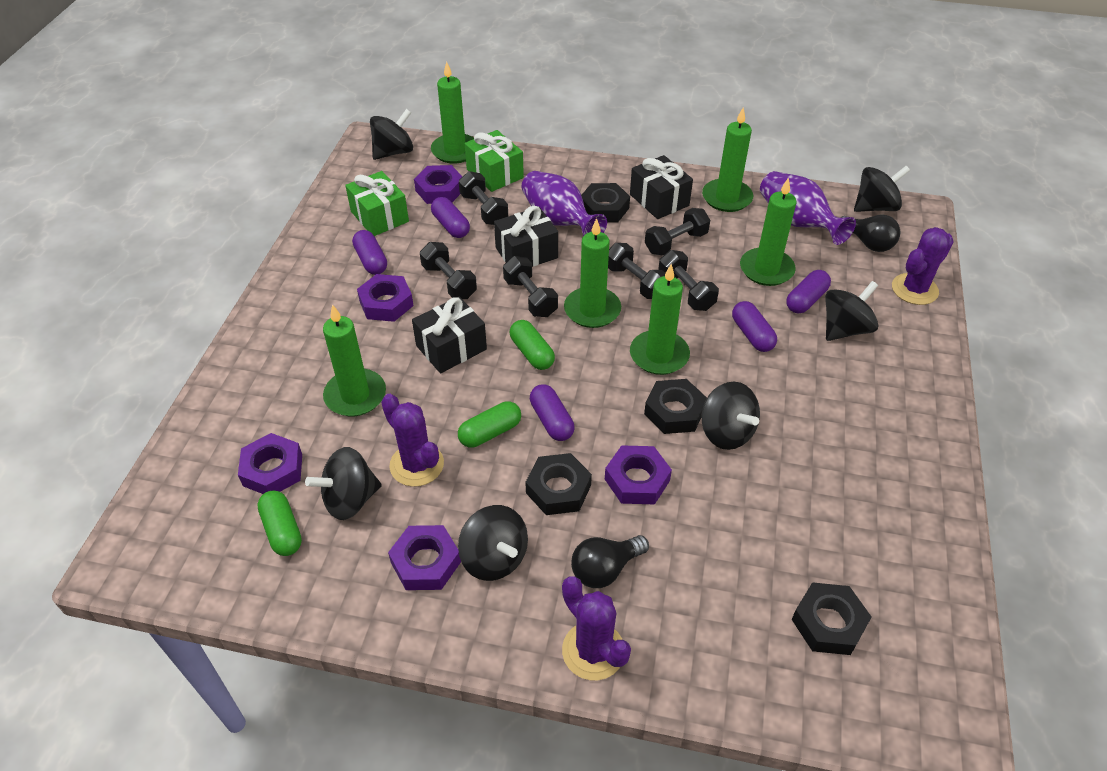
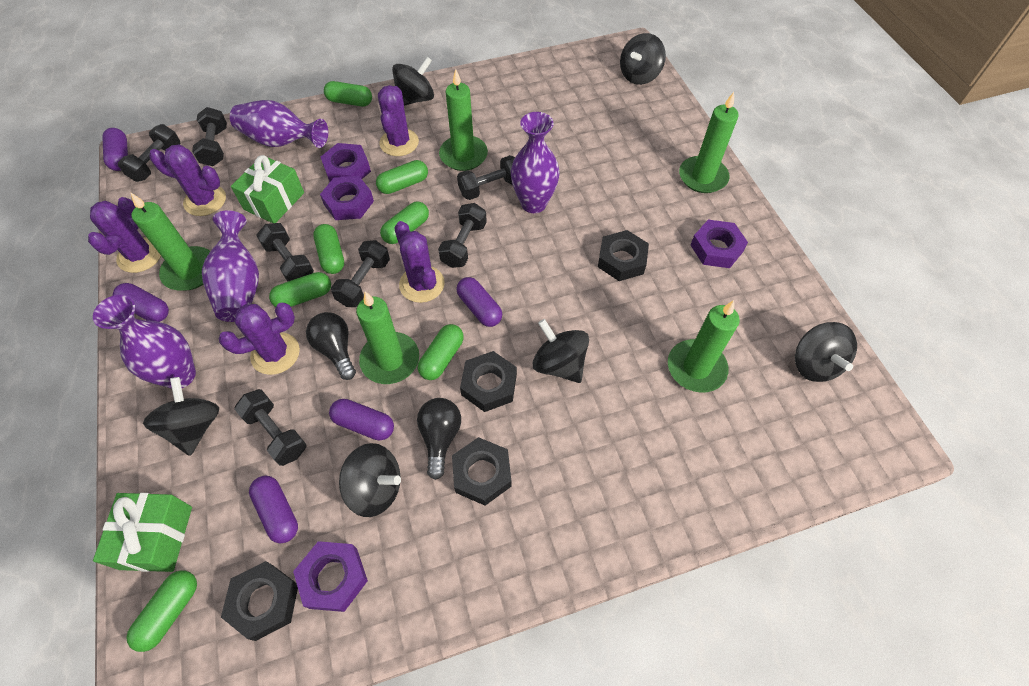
black dumbbell: 6 -> 7
black gift: 3 -> 0
green candle: 6 -> 5
green capsule: 3 -> 7
purple cactus: 3 -> 5
purple nut: 5 -> 4
purple vase: 2 -> 4

